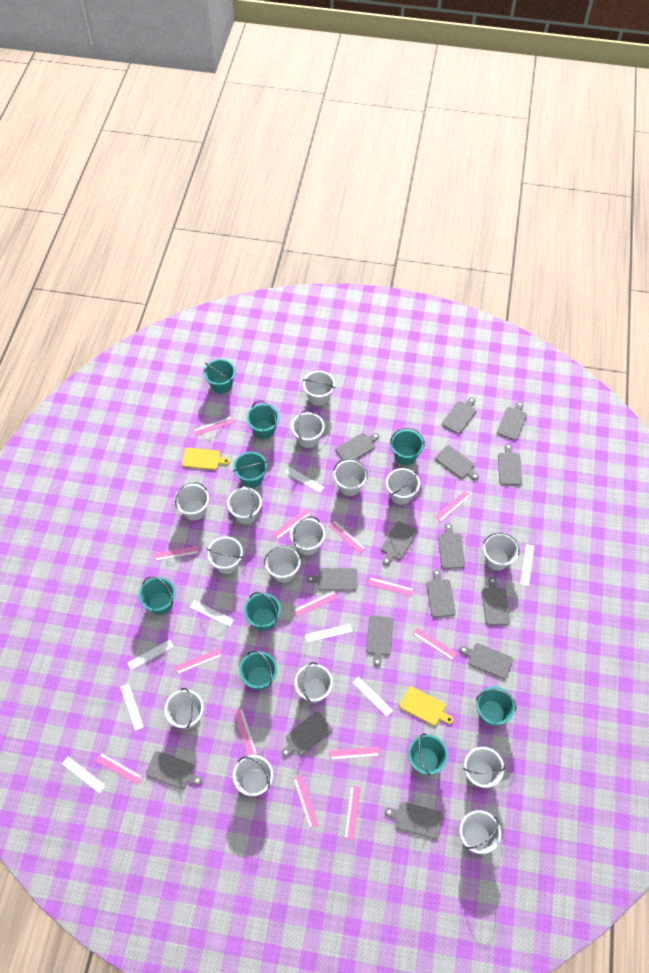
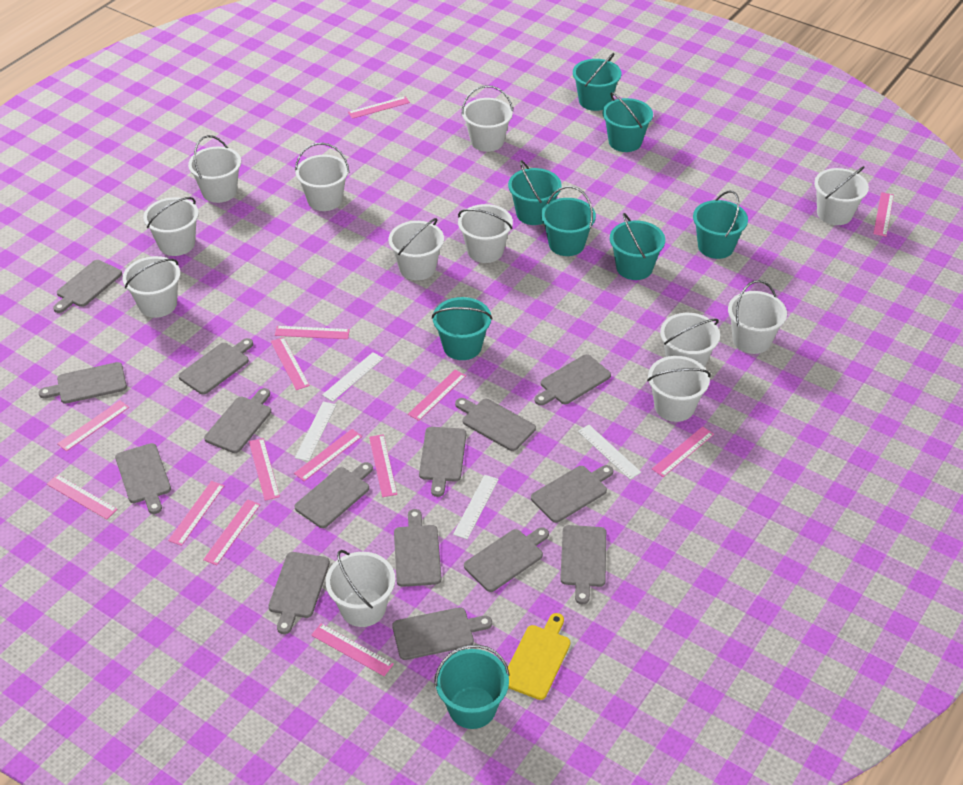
turquoise bucket: 9 -> 8
white bucket: 15 -> 12
white ruler: 8 -> 4
yellow cutting board: 2 -> 1

